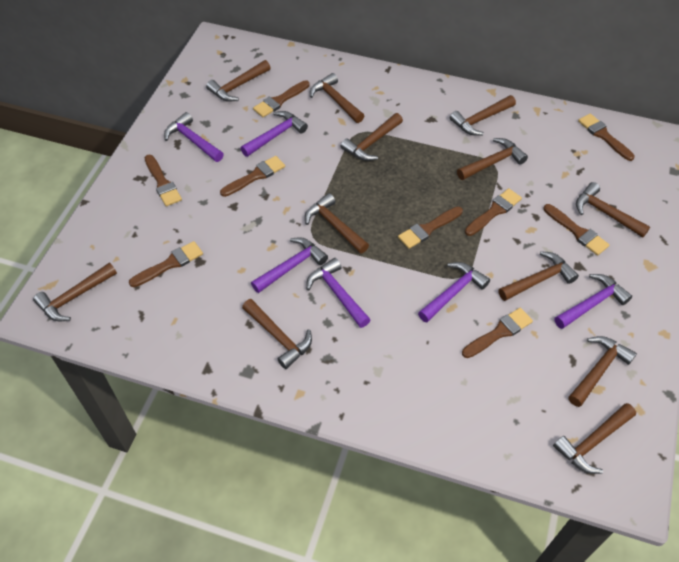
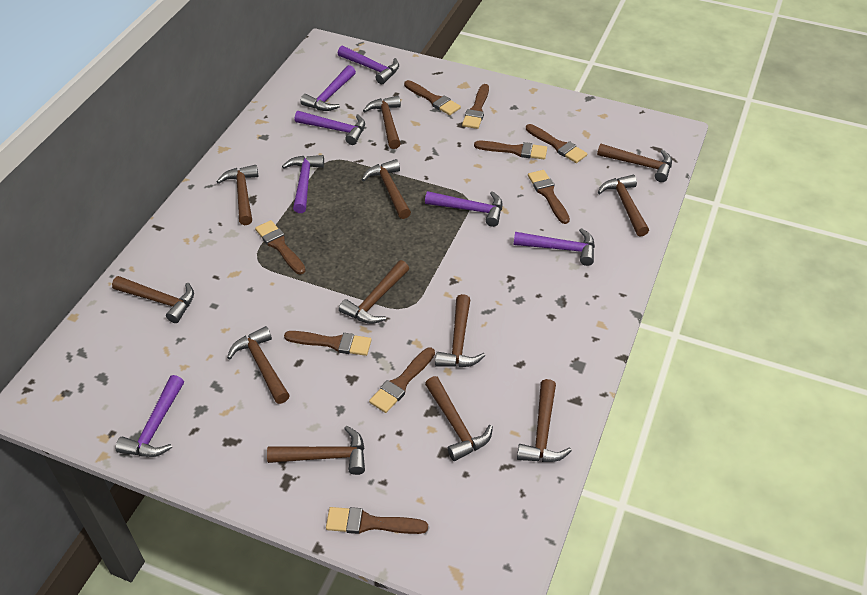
purple hammer: 6 -> 7

